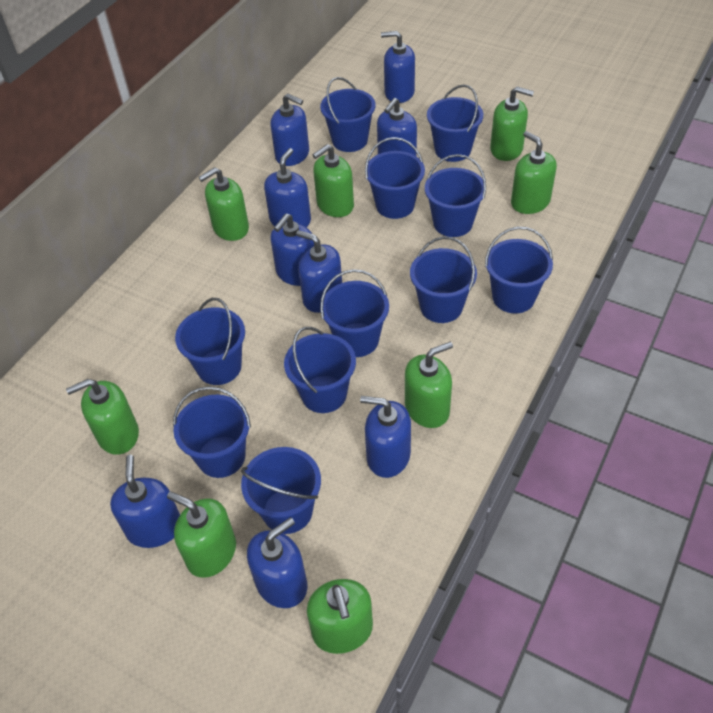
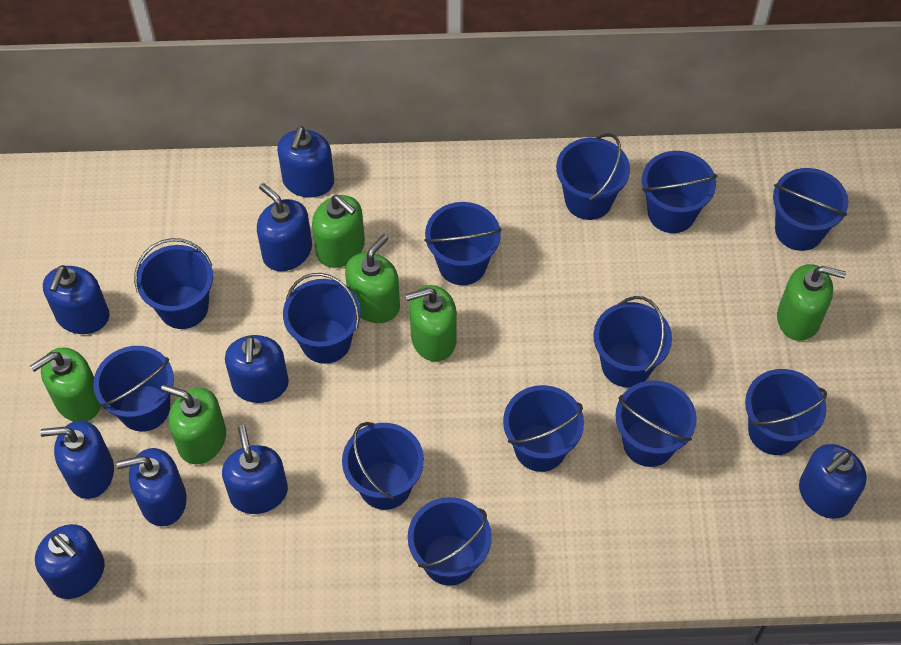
blue bucket: 11 -> 13
green soap dispenser: 8 -> 6

